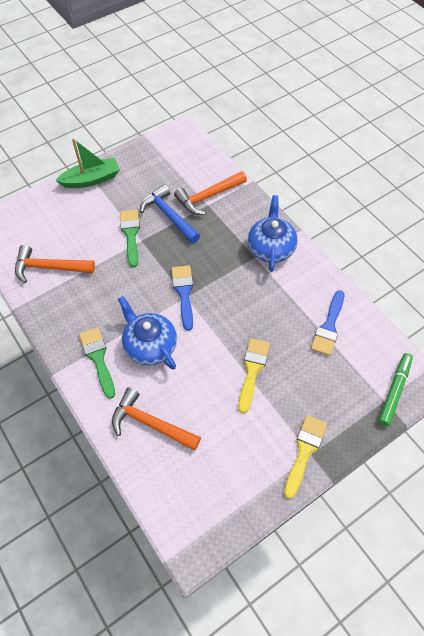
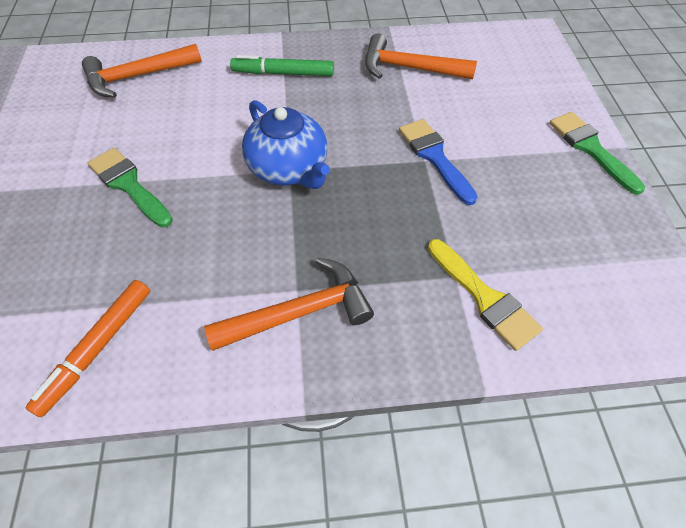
blue brush: 2 -> 1
blue hammer: 1 -> 0
blue teapot: 2 -> 1
green boat: 1 -> 0
orange marker: 0 -> 1
yellow brush: 2 -> 1

